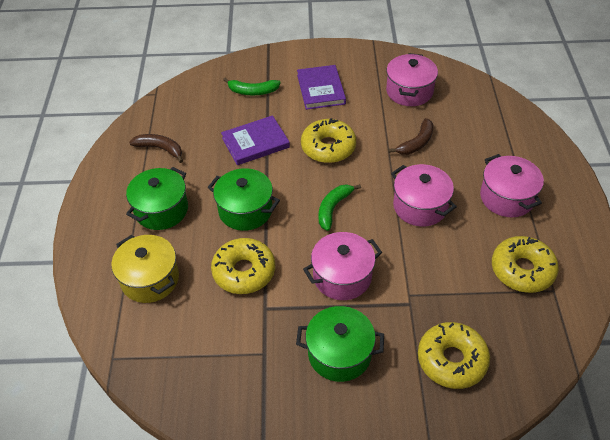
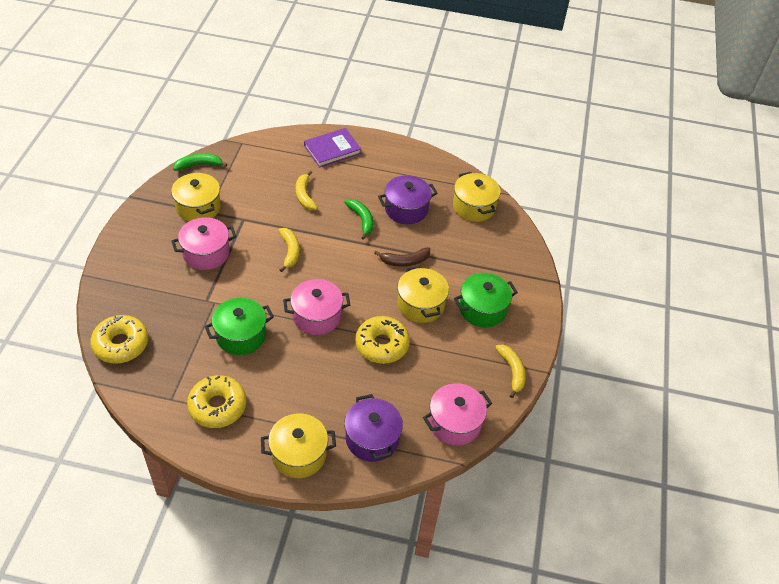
brown banana: 2 -> 1
green pot: 3 -> 2
pink pot: 4 -> 3
purple book: 2 -> 1
purple pot: 0 -> 2
yellow banana: 0 -> 3
yellow donut: 4 -> 3
yellow pot: 1 -> 4

